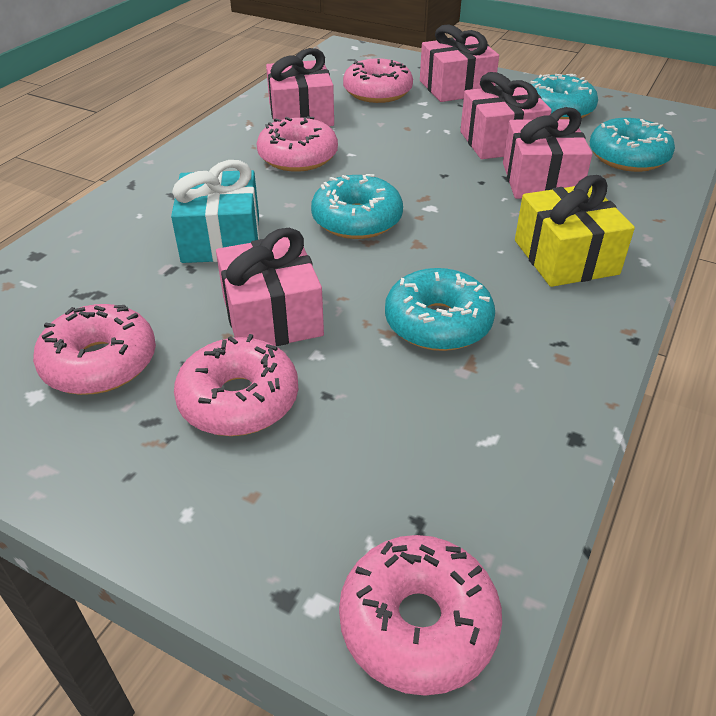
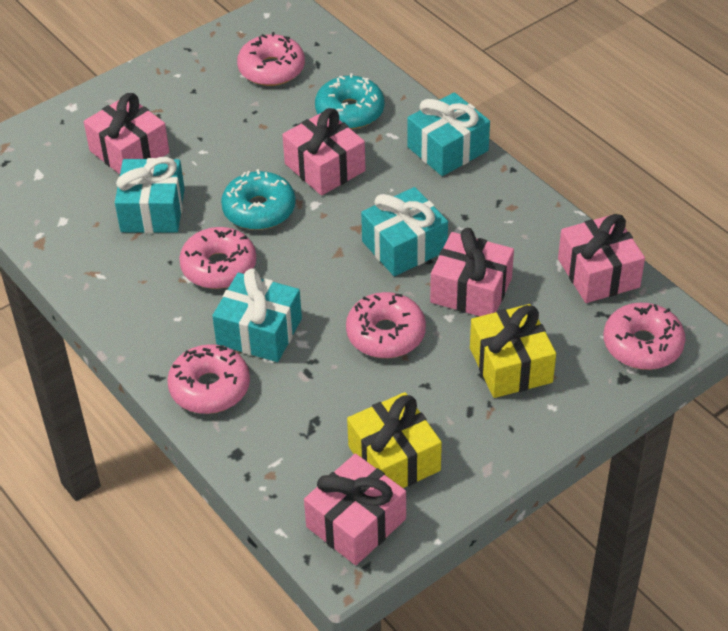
turquoise donut: 4 -> 2
turquoise gift: 1 -> 4
yellow gift: 1 -> 2

